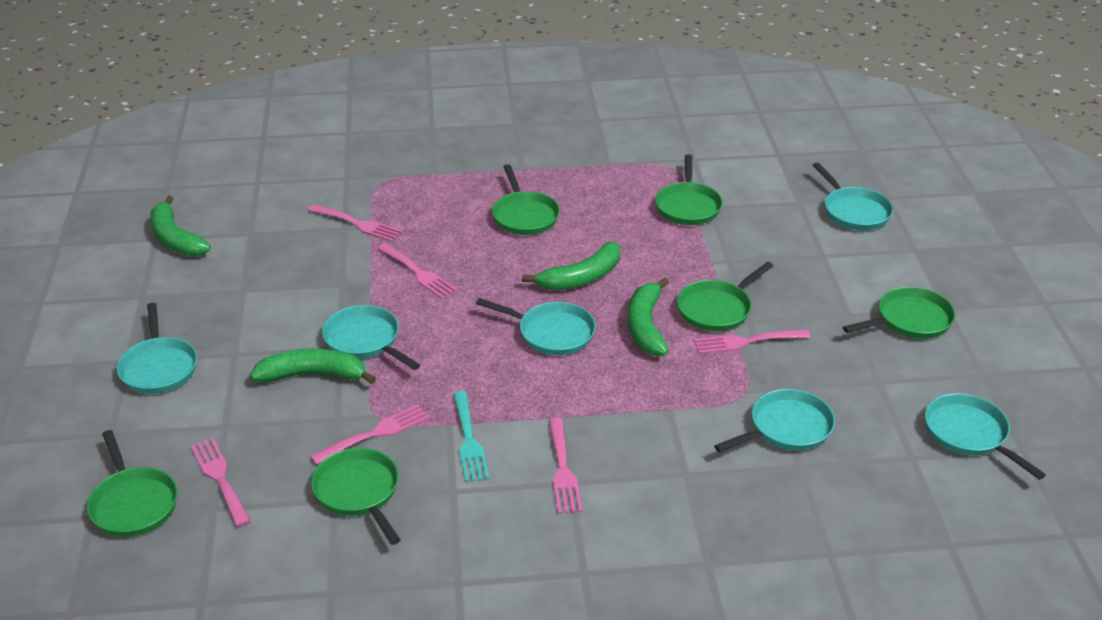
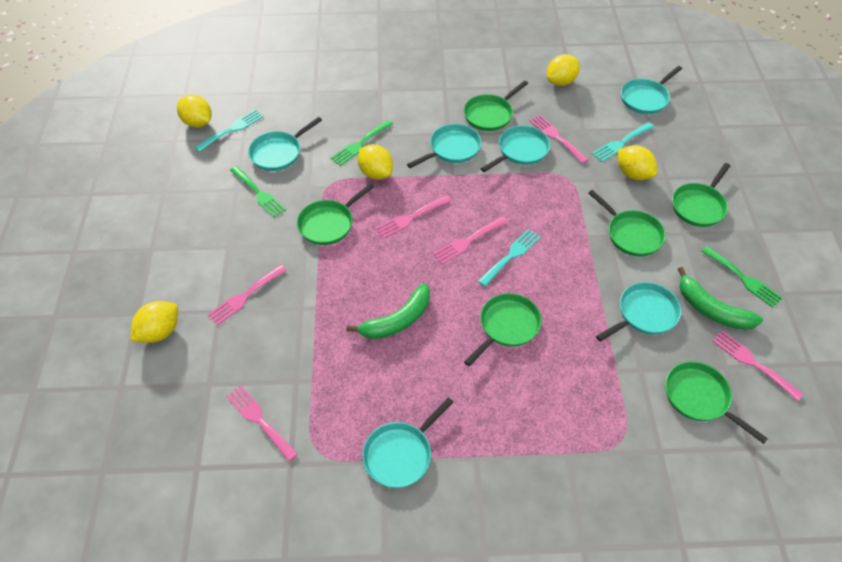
green banana: 4 -> 2
green fork: 0 -> 3
turquoise fork: 1 -> 3
yellow lemon: 0 -> 5

